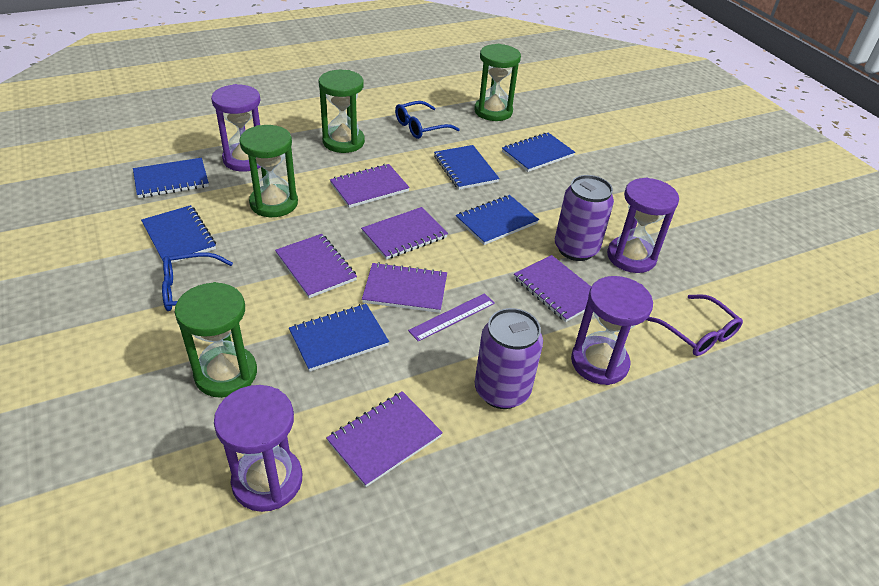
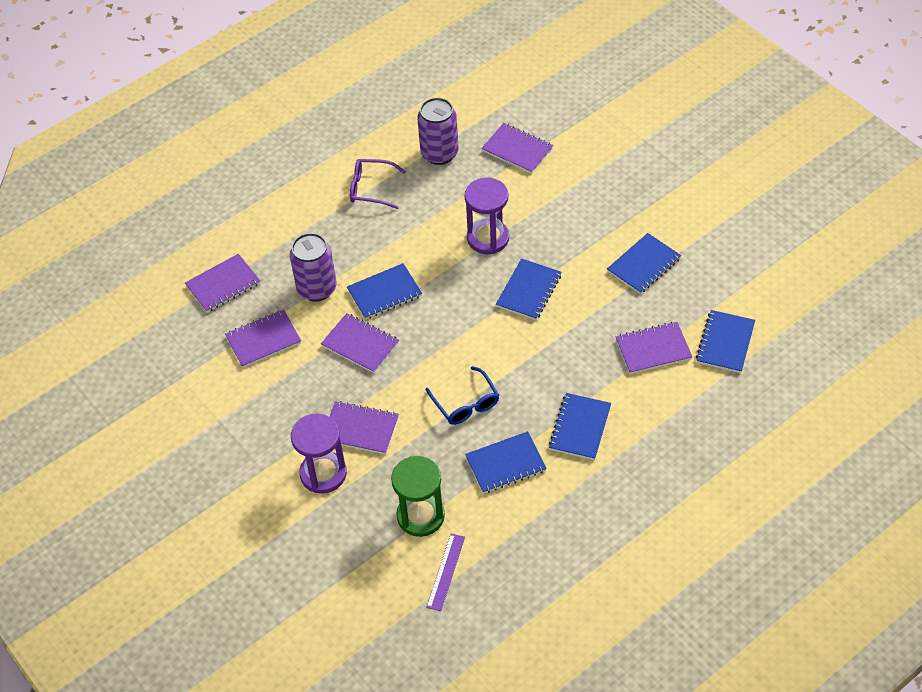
blue glasses: 2 -> 1
green hourglass: 4 -> 1
purple hourglass: 4 -> 2

